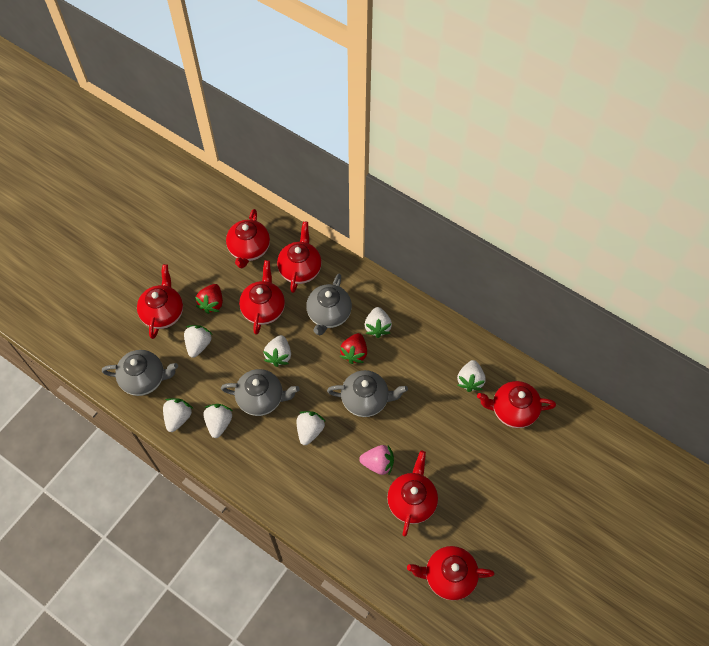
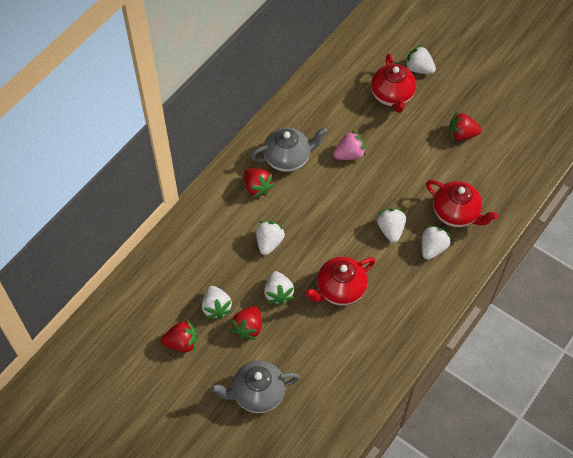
grey teapot: 4 -> 2
red strawberry: 2 -> 4
red teapot: 7 -> 3
white strawberry: 7 -> 6

